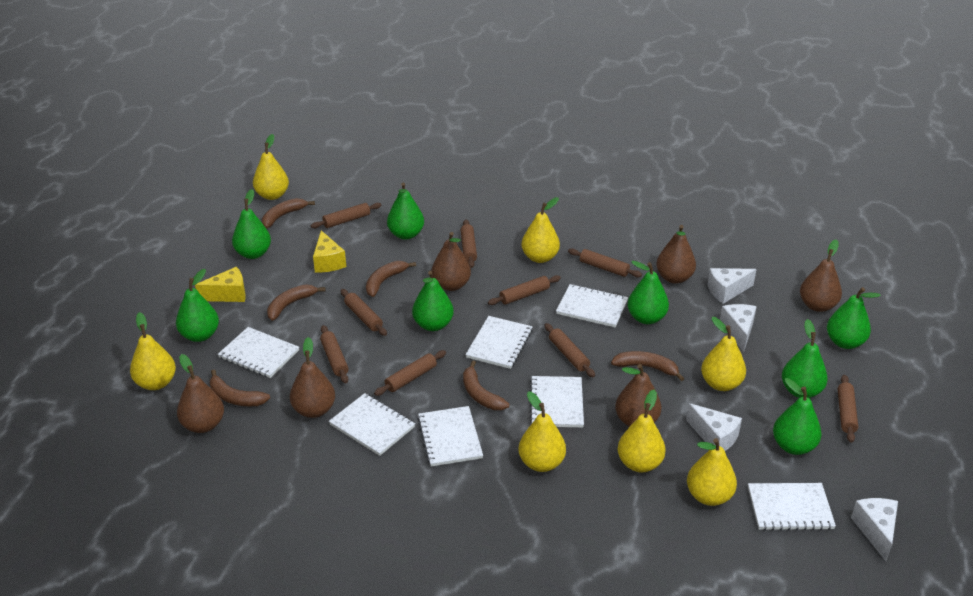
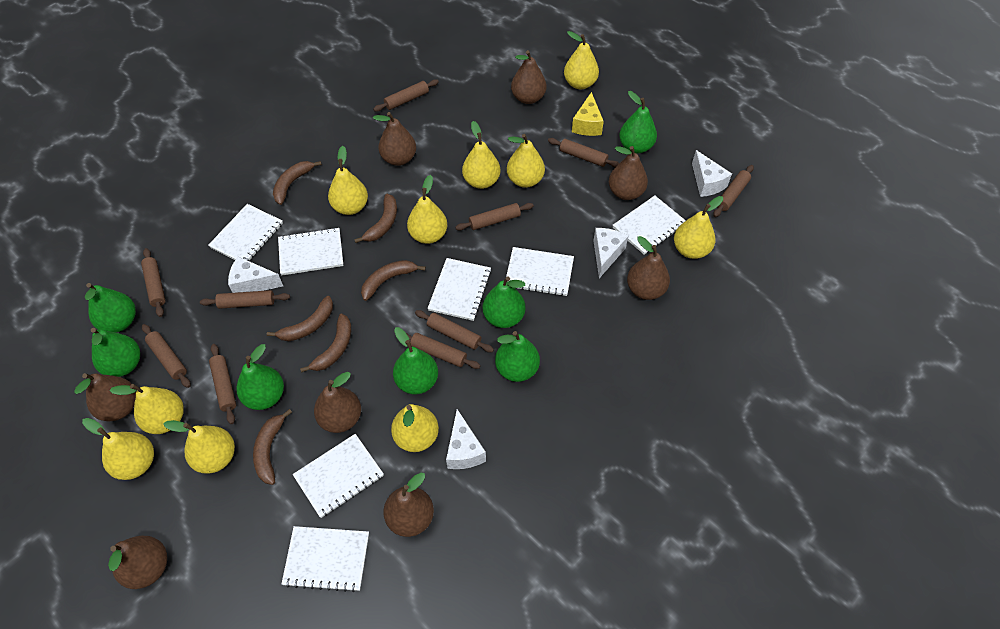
brown pear: 6 -> 8
brown rolling pin: 9 -> 10
green pear: 8 -> 7
yellow cheese: 2 -> 1
yellow pear: 7 -> 10

